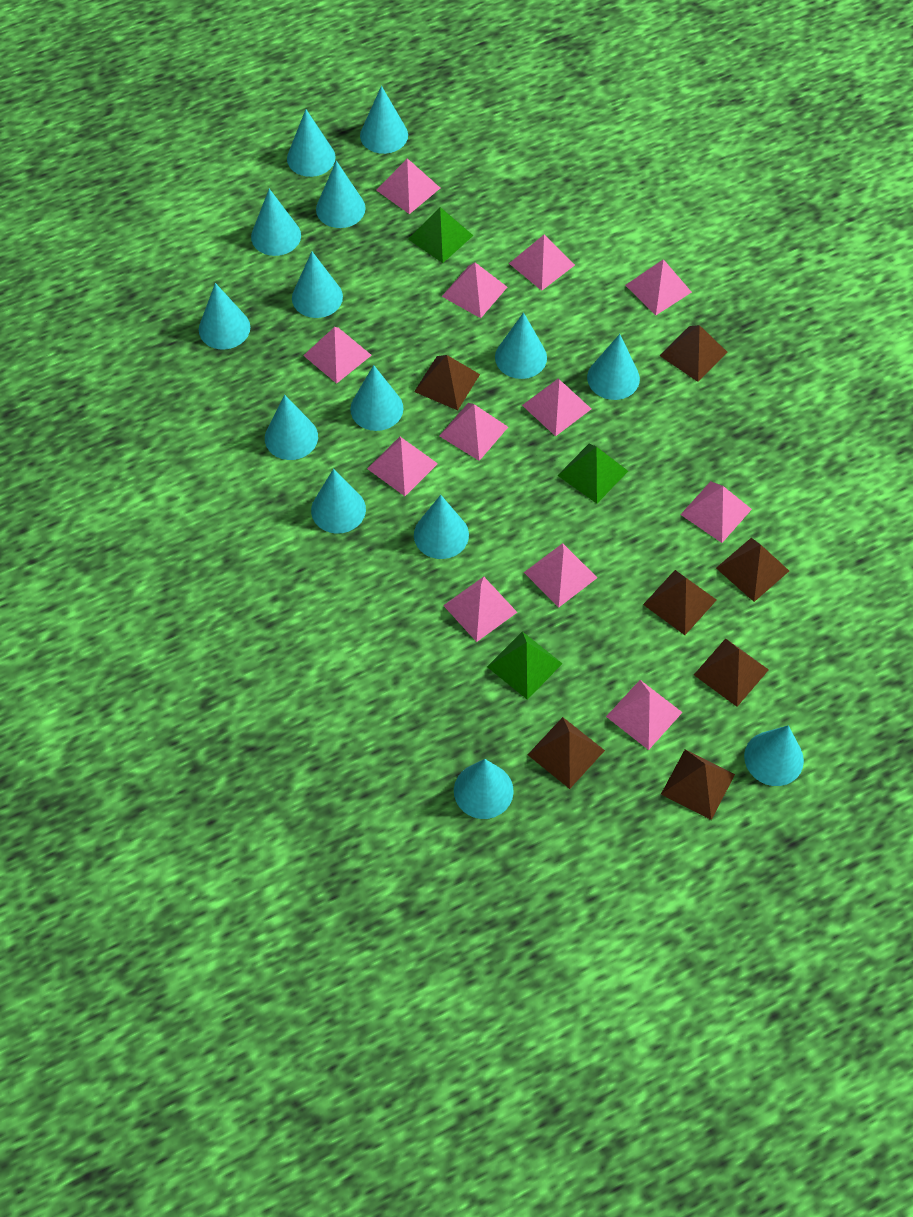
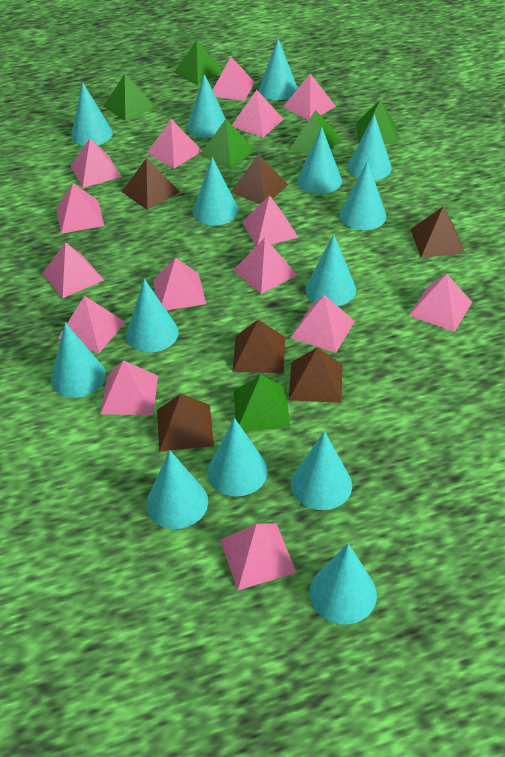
brown pyramid: 7 -> 6
green pyramid: 3 -> 6
pink pyramid: 12 -> 15

